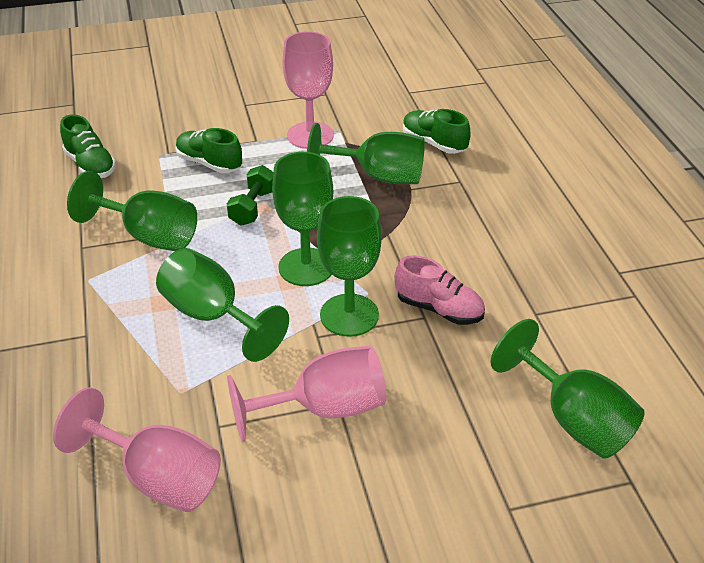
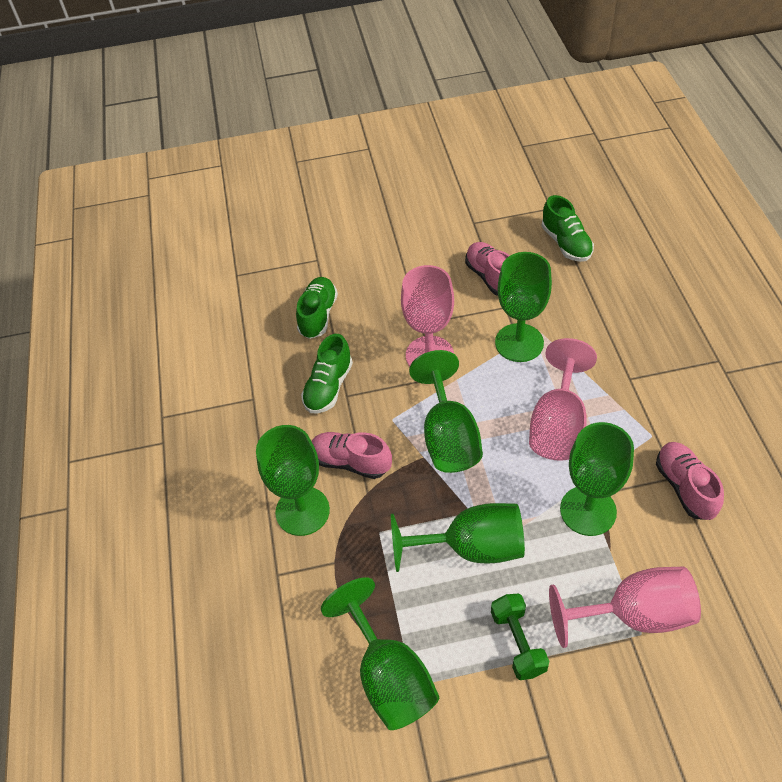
pink shoe: 1 -> 3

